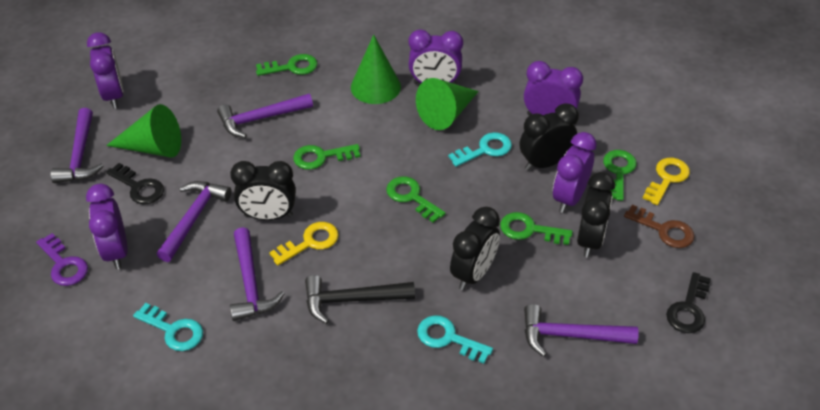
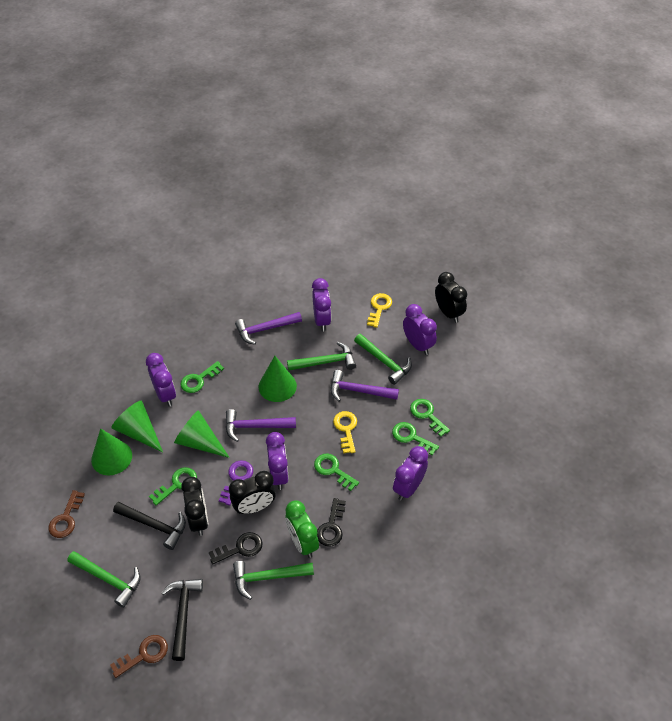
black clock: 4 -> 3
black hammer: 1 -> 2
brown key: 1 -> 2
green clock: 0 -> 1
green cone: 3 -> 4
green hammer: 0 -> 4
purple hammer: 5 -> 3
turquoise key: 3 -> 0

